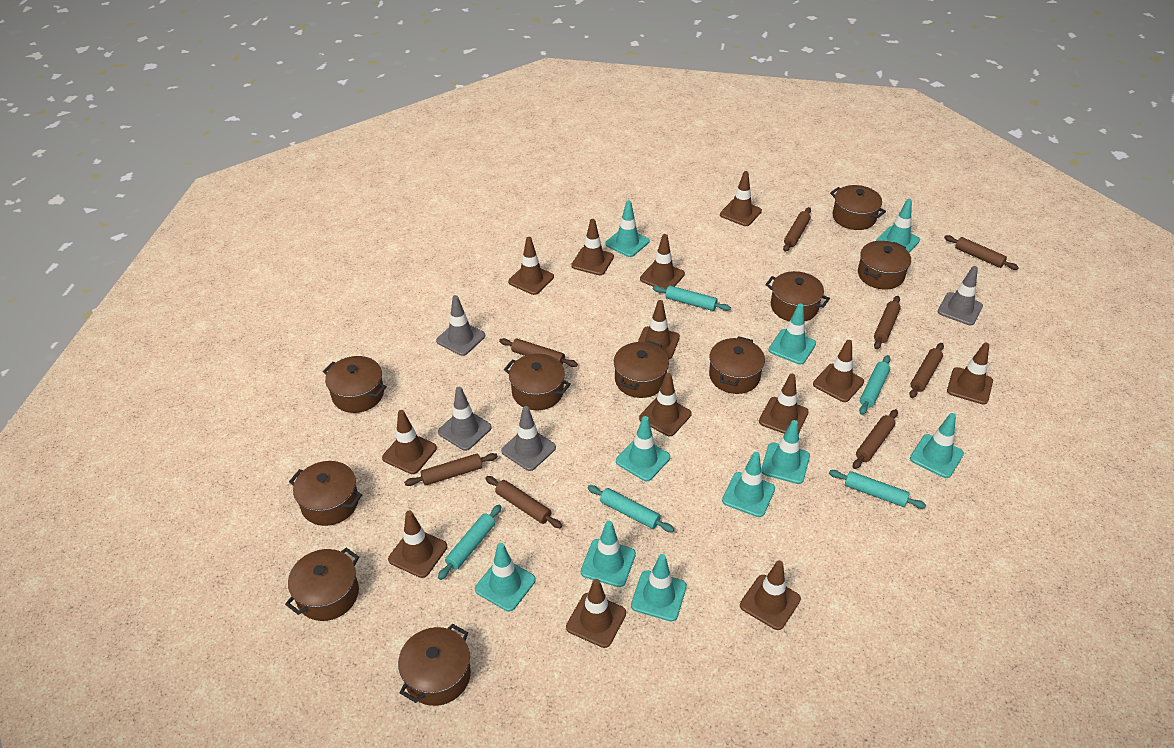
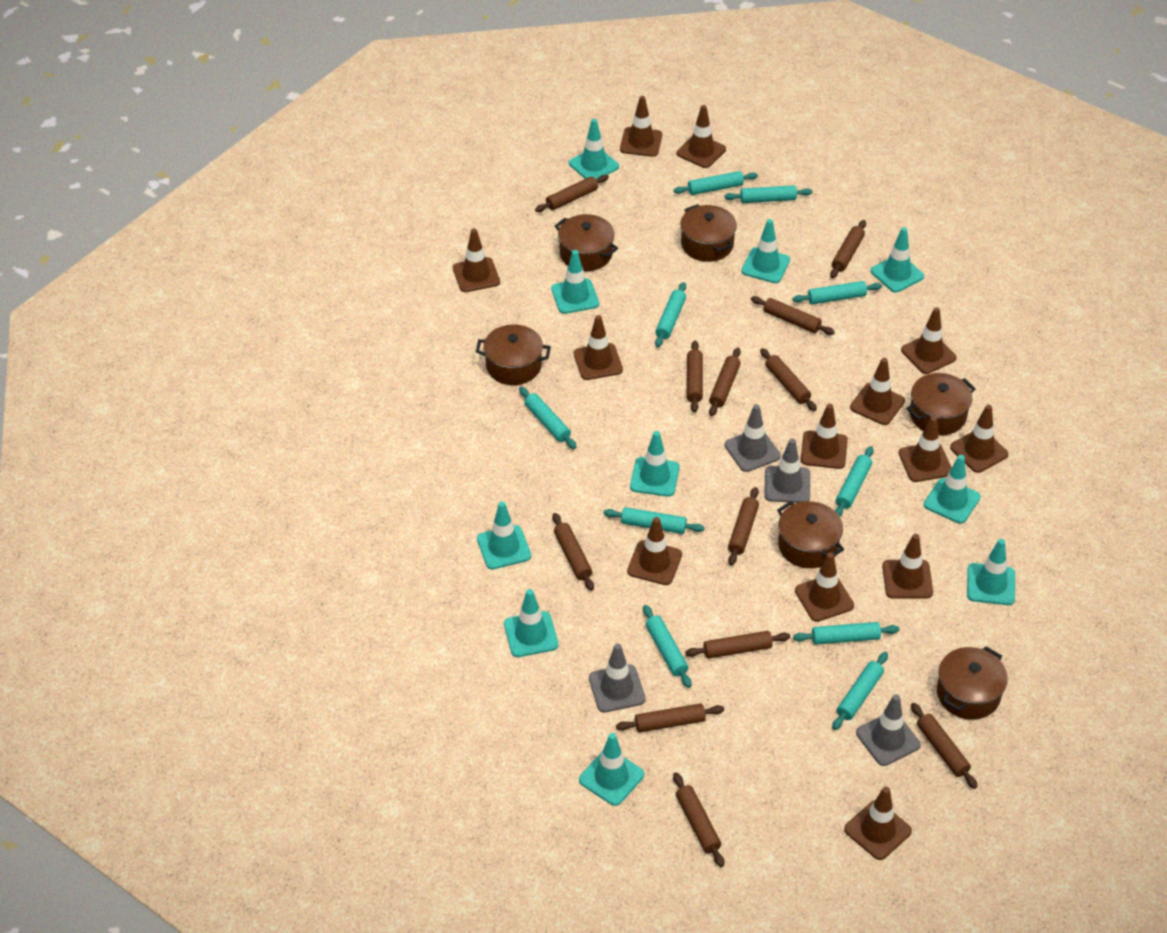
brown pot: 10 -> 6
brown rolling pin: 8 -> 12
turquoise rolling pin: 5 -> 10

